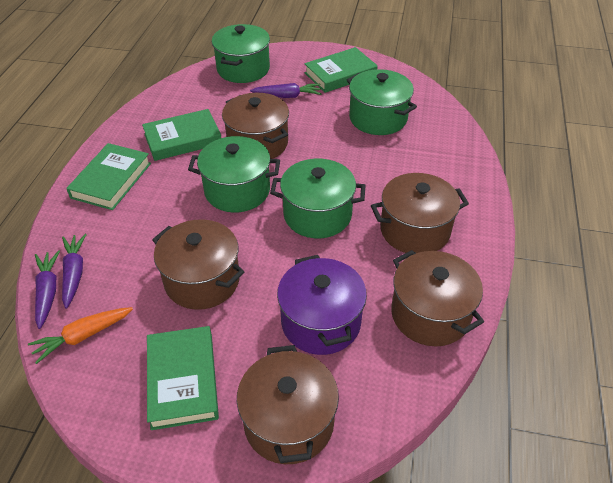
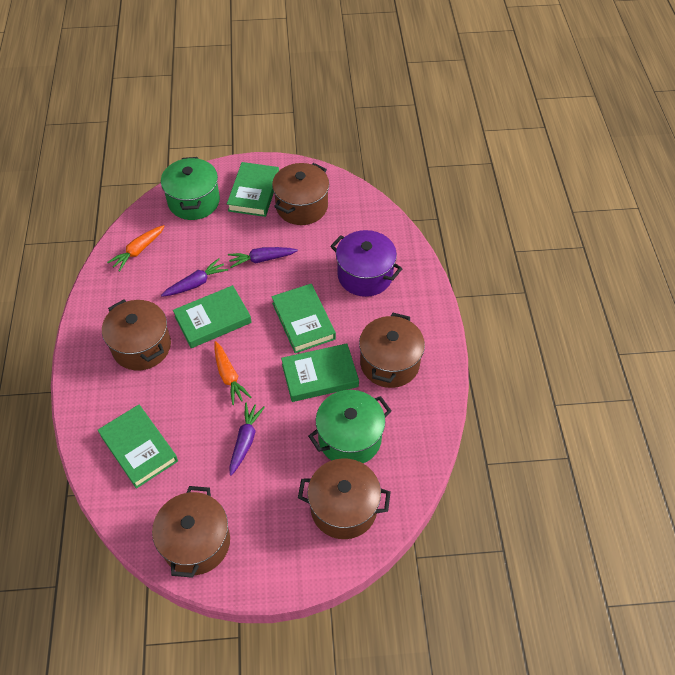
green book: 4 -> 5
green pot: 4 -> 2
orange carrot: 1 -> 2

